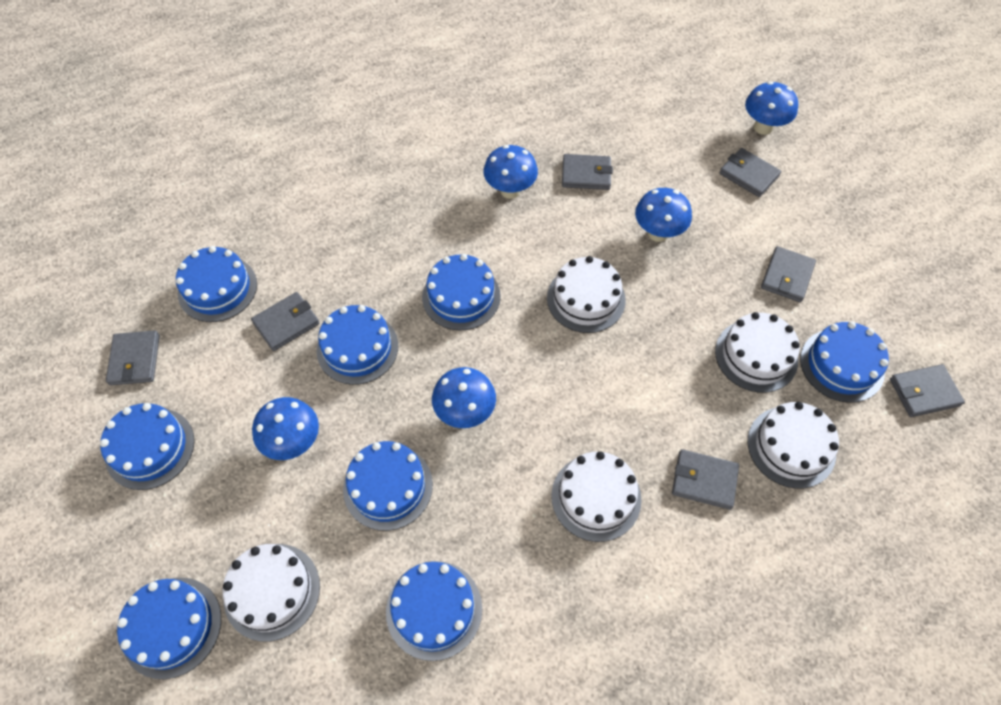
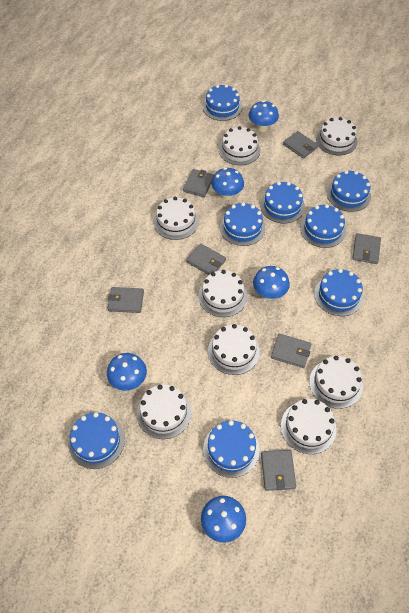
white cake: 5 -> 8

